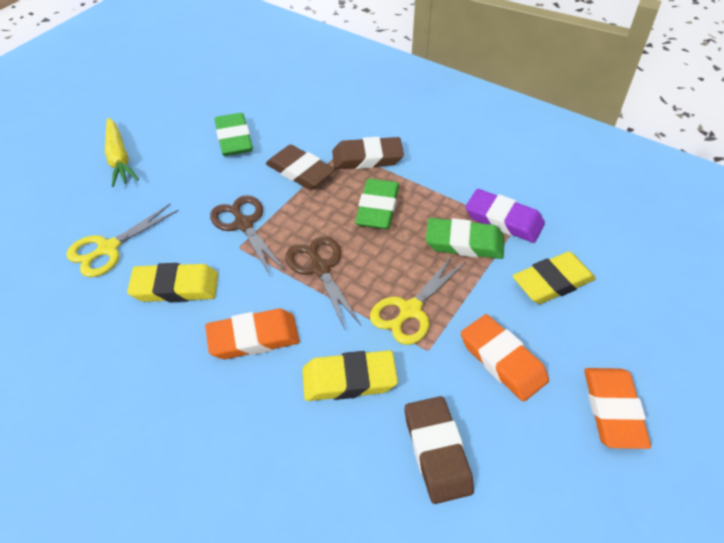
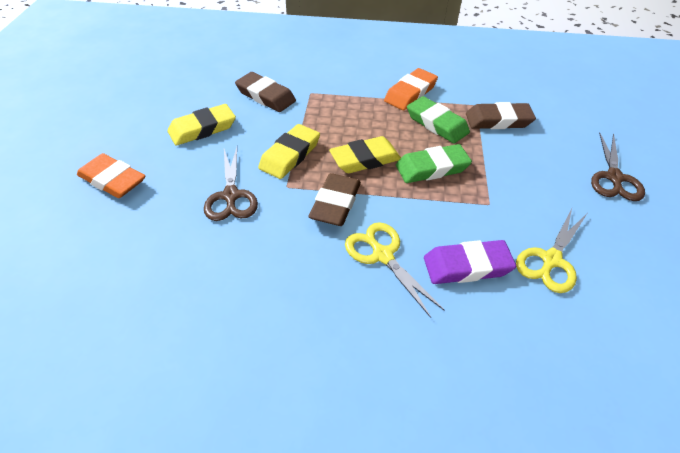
green eraser: 3 -> 2
orange eraser: 3 -> 2
yellow carrot: 1 -> 0

